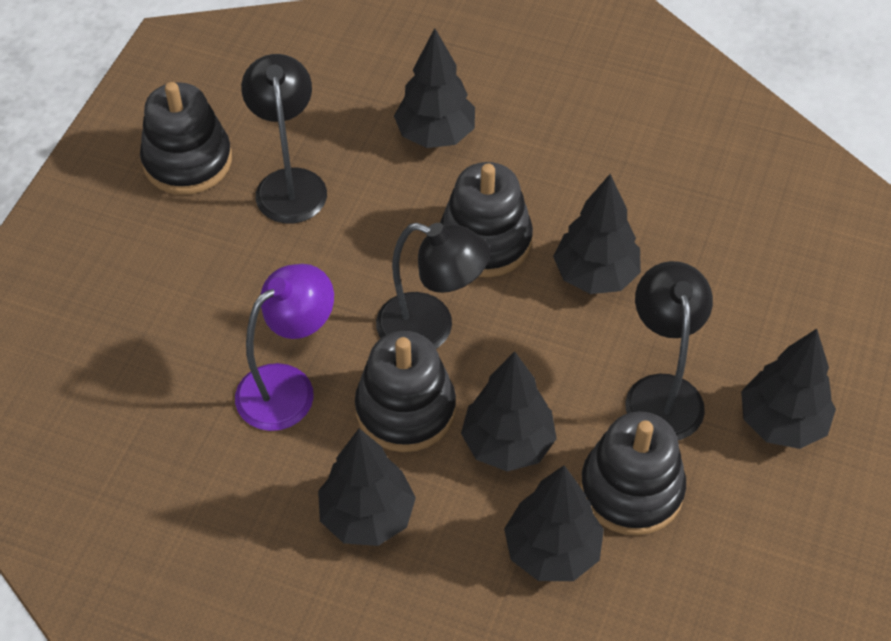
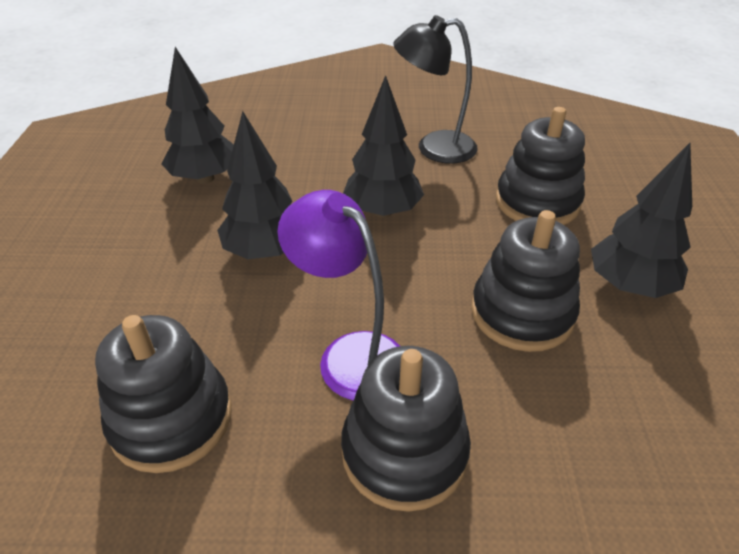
black lamp: 3 -> 1
black tree: 6 -> 4

